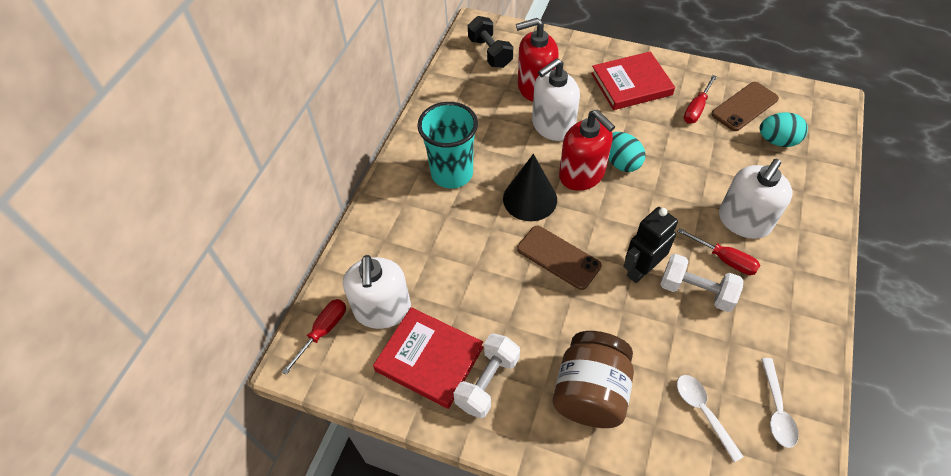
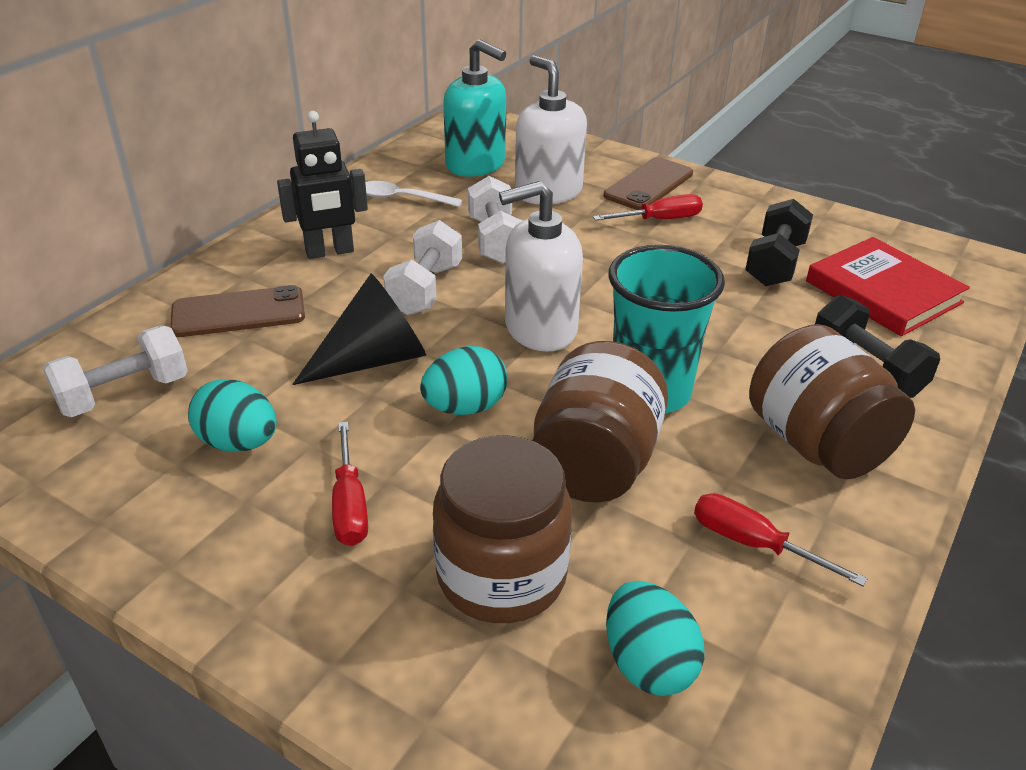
black dumbbell: 1 -> 2
brown jar: 1 -> 3
red book: 2 -> 1
red soap dispenser: 2 -> 0
turquoise egg: 2 -> 3
turquoise soap dispenser: 0 -> 1
white dumbbell: 2 -> 3
white soap dispenser: 3 -> 2
white spoon: 2 -> 1

